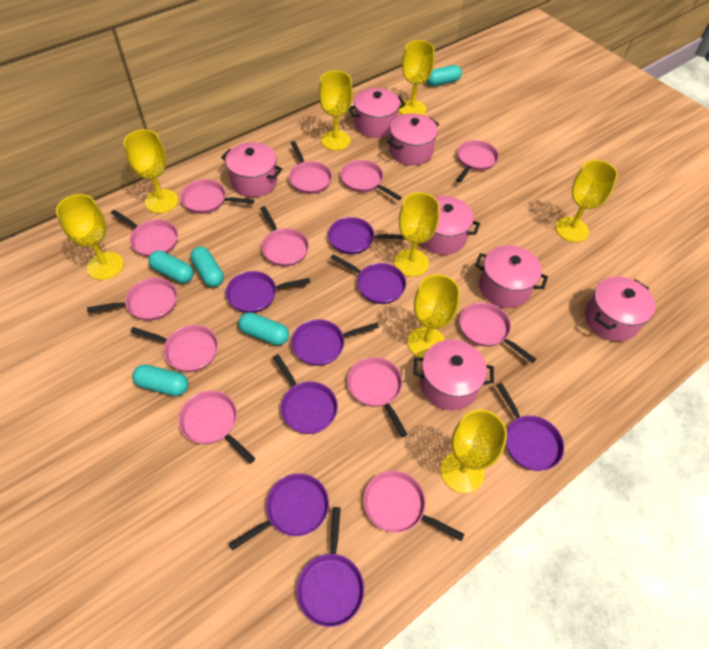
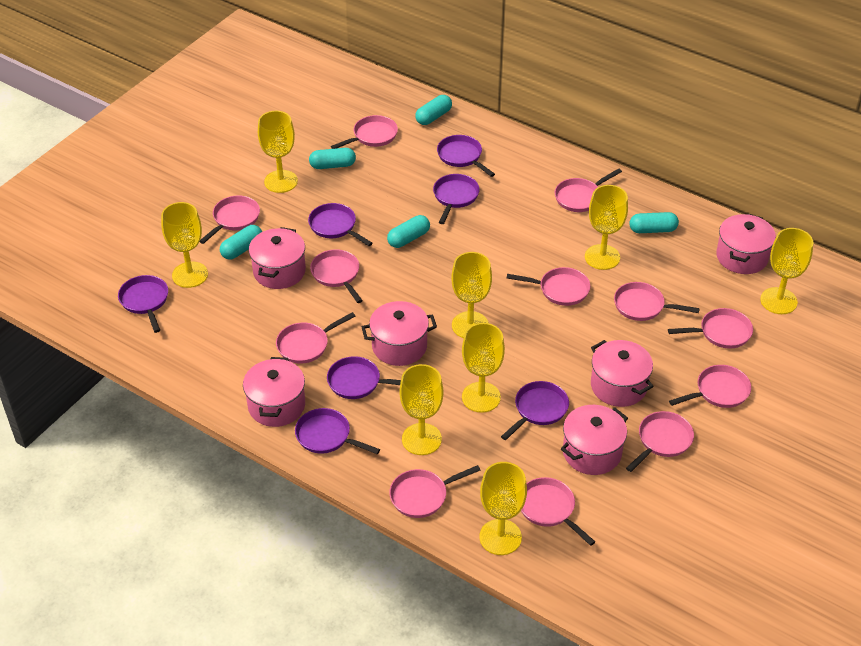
pink pot: 7 -> 6
purple pan: 8 -> 7

